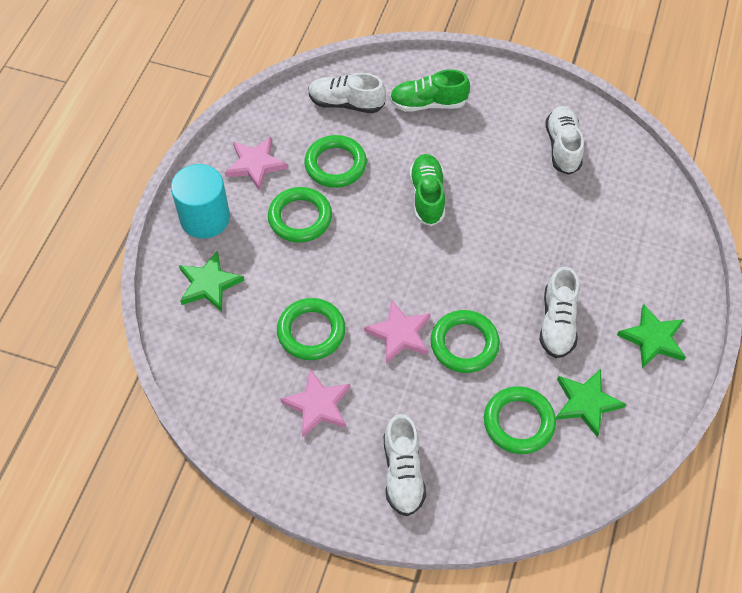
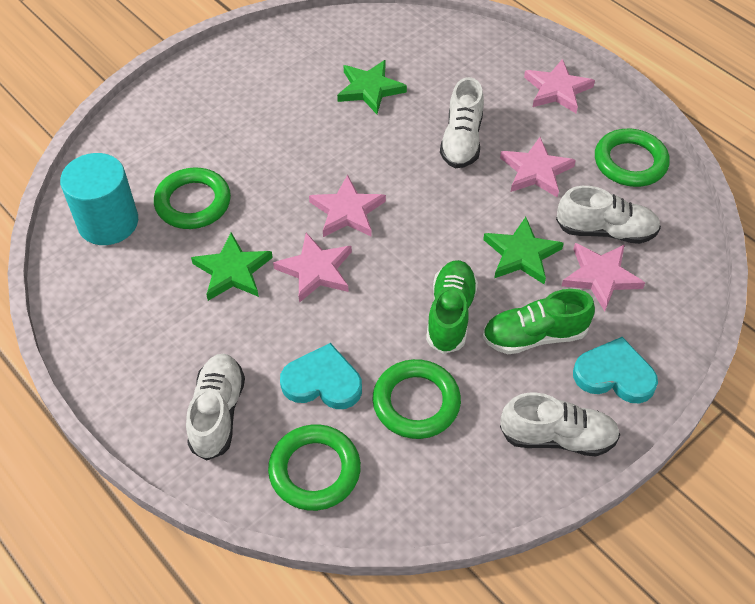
green ring: 5 -> 4
pink star: 3 -> 5
turquoise heart: 0 -> 2

